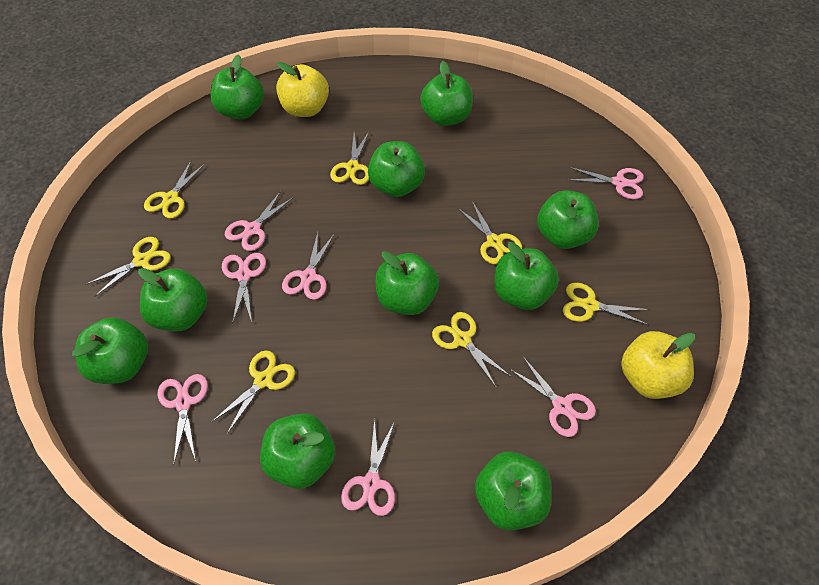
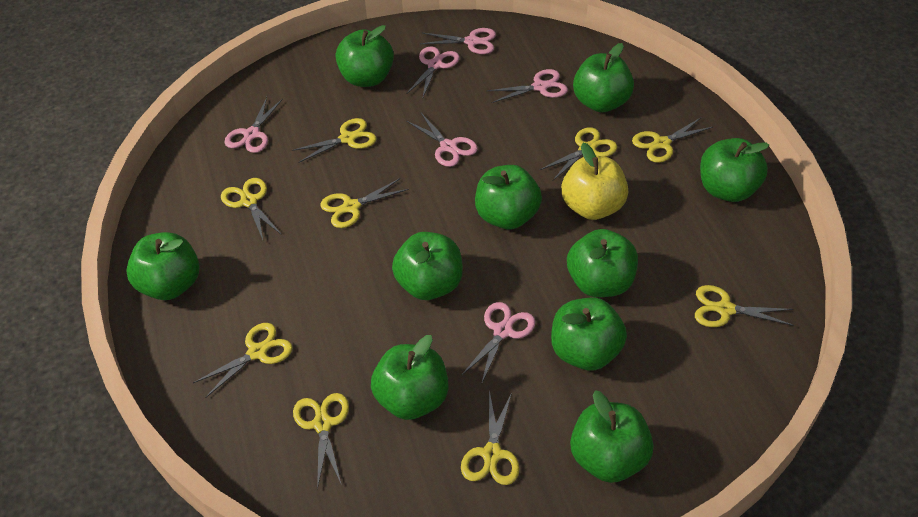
pink scissors: 7 -> 6
yellow apple: 2 -> 1
yellow scissors: 7 -> 9

